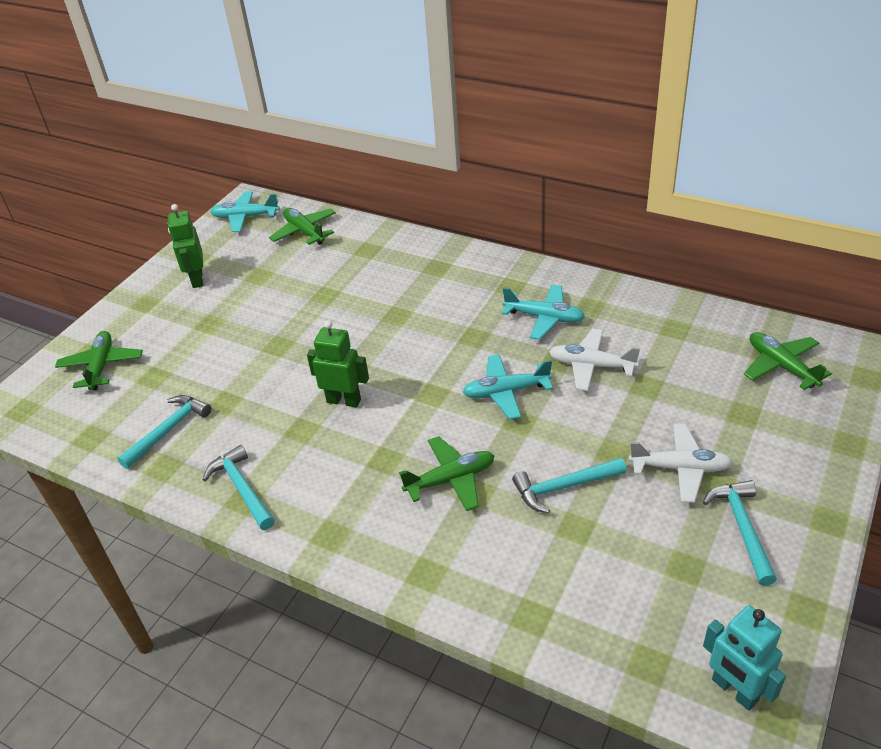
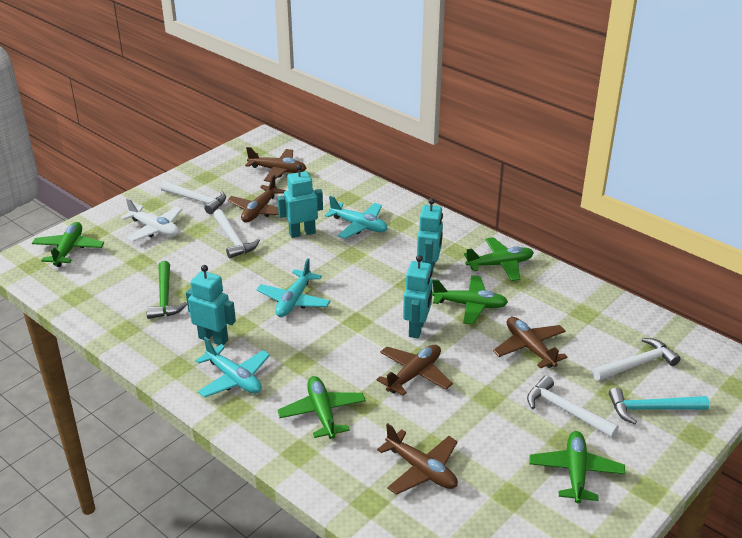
brown plane: 0 -> 5
green hammer: 0 -> 1
green plane: 4 -> 5
green robot: 2 -> 0
turquoise hammer: 4 -> 1
turquoise robot: 1 -> 4
white hammer: 0 -> 4
white plane: 2 -> 1

